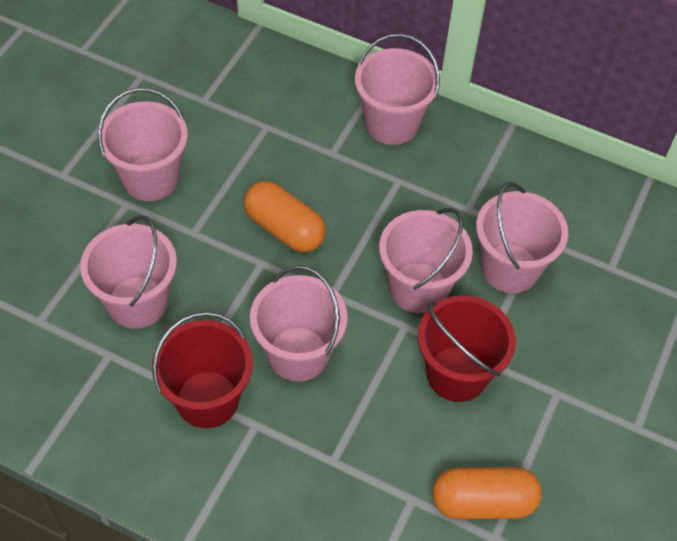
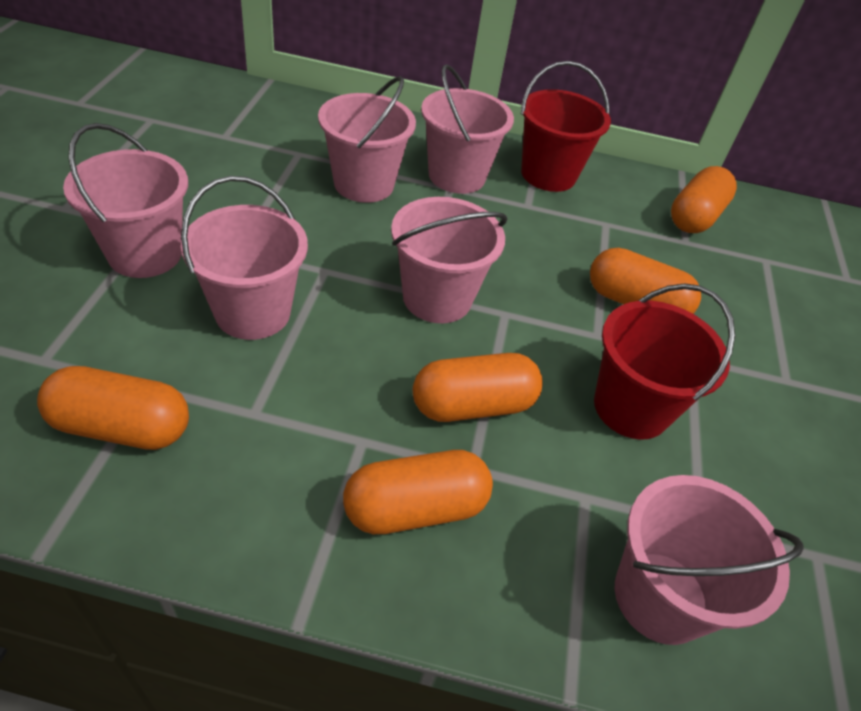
orange capsule: 2 -> 5

